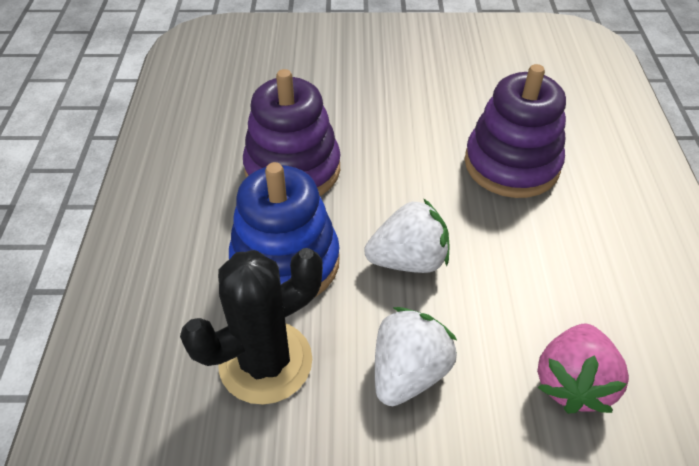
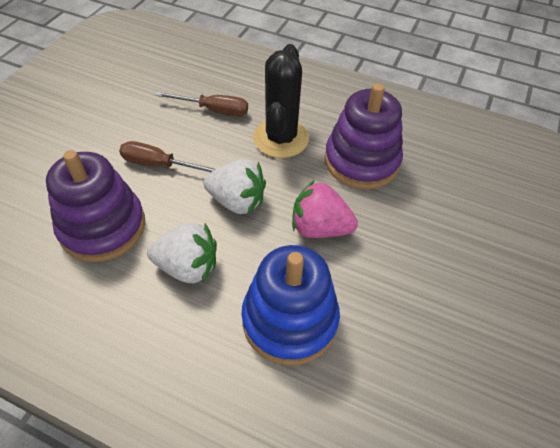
brown screwdriver: 0 -> 2

